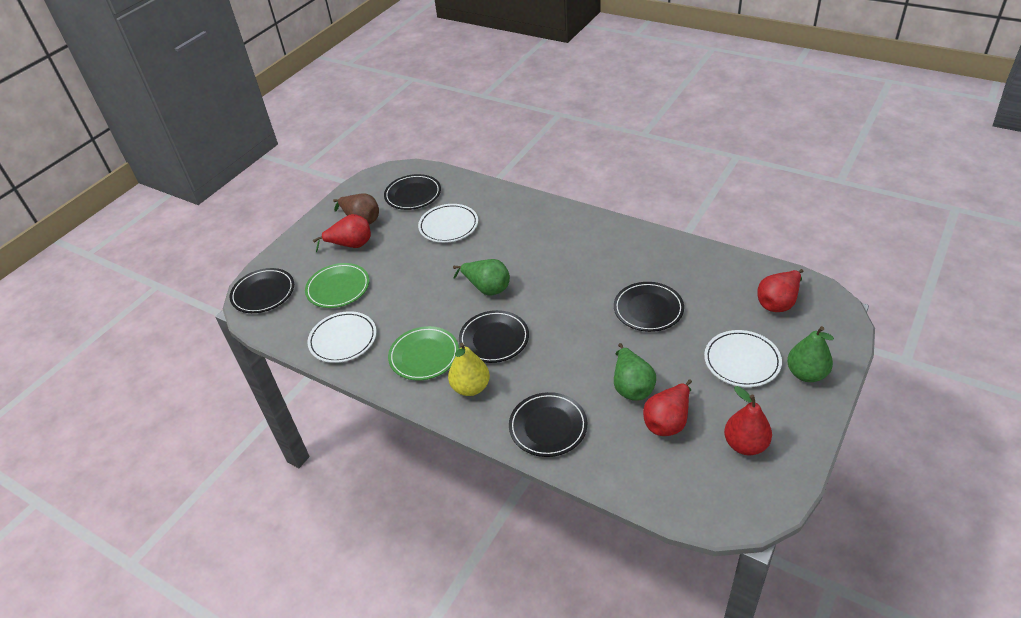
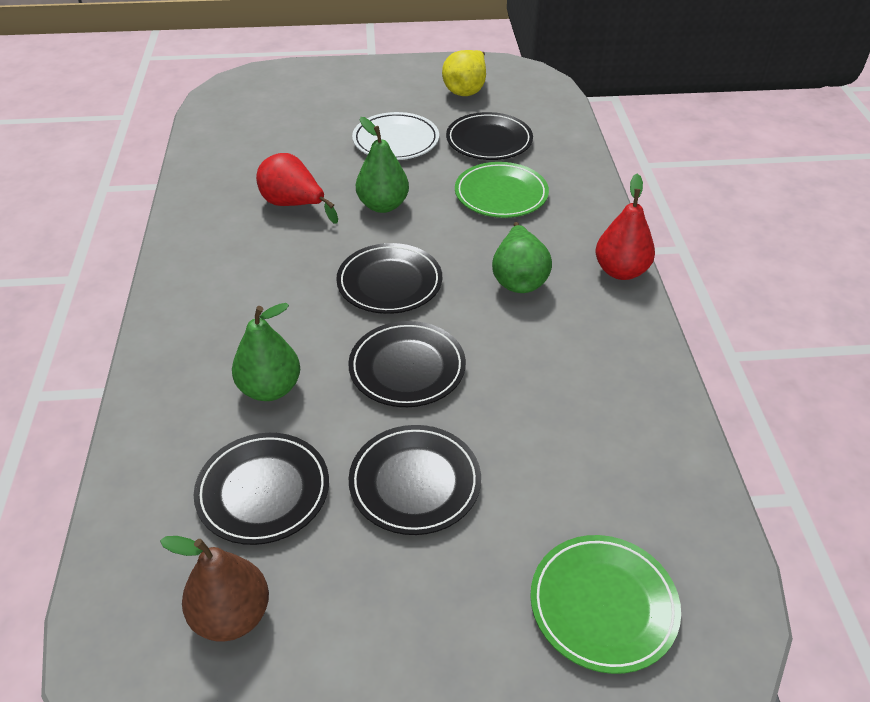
red pear: 4 -> 2
white plate: 3 -> 1

